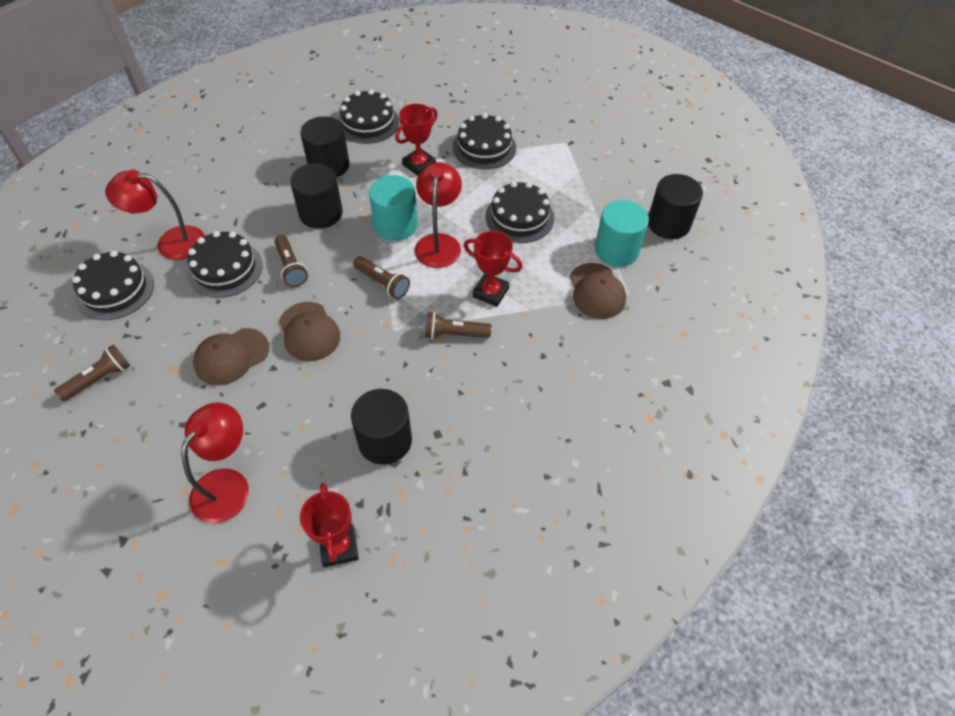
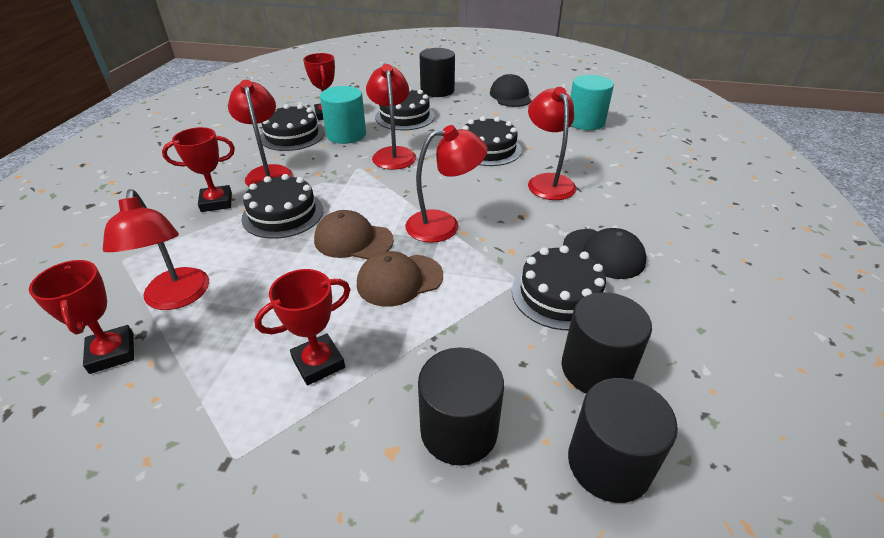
black cap: 0 -> 2
brown cap: 3 -> 2
brown flashlight: 4 -> 0
red lamp: 3 -> 5
red trophy: 3 -> 4

